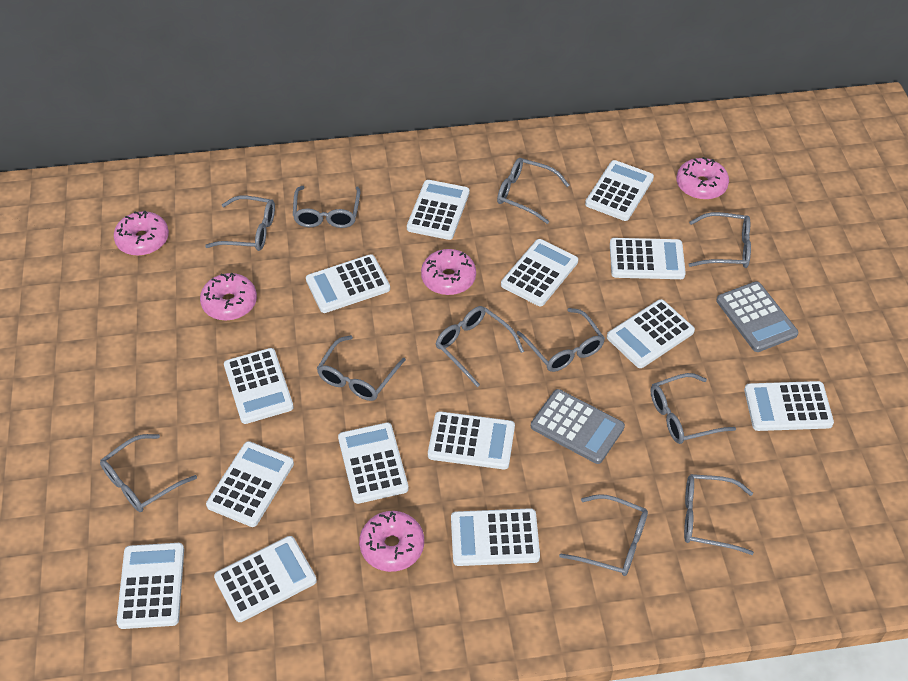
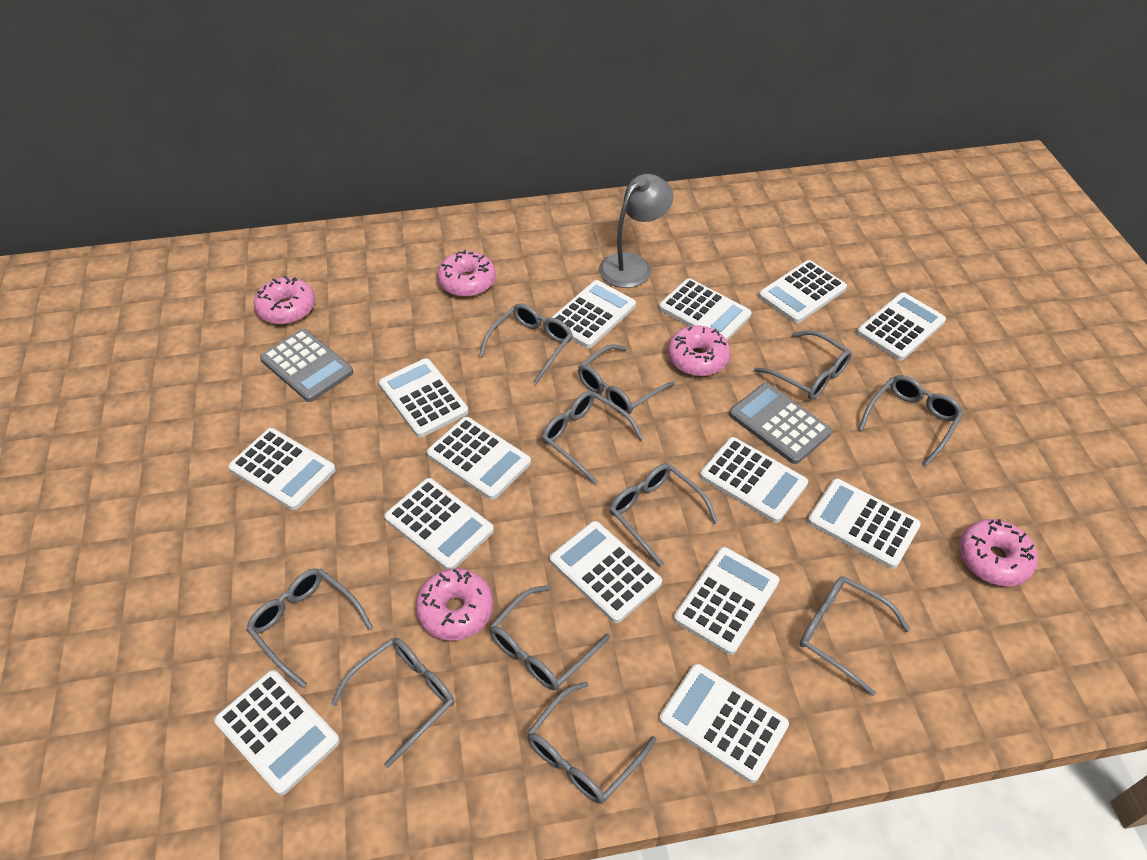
grey lamp: 0 -> 1

